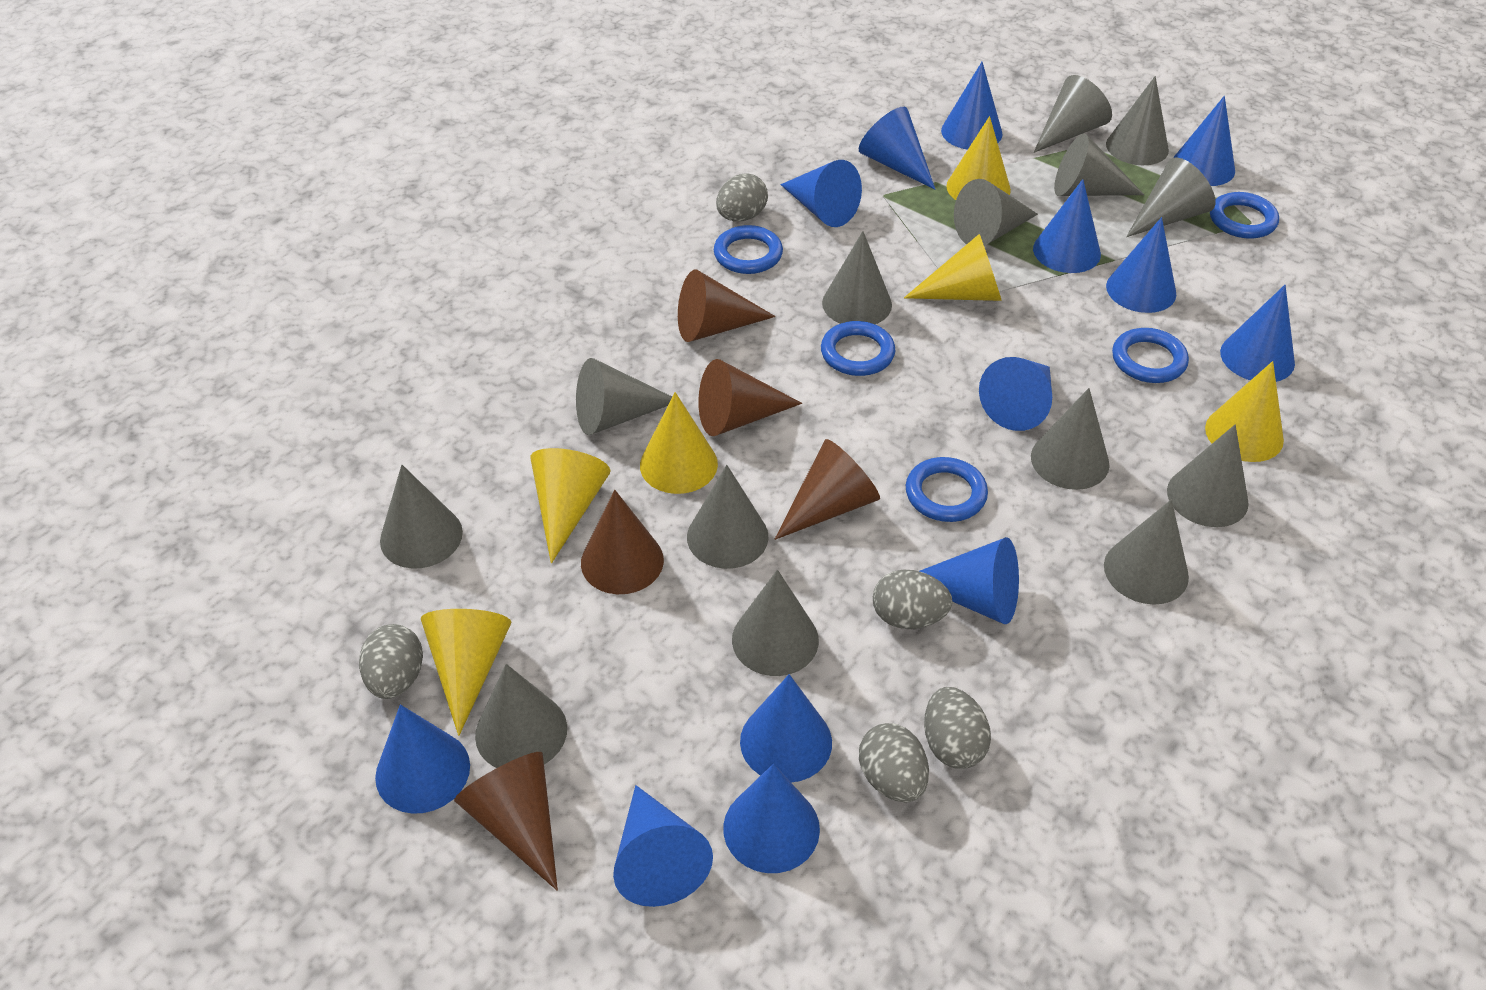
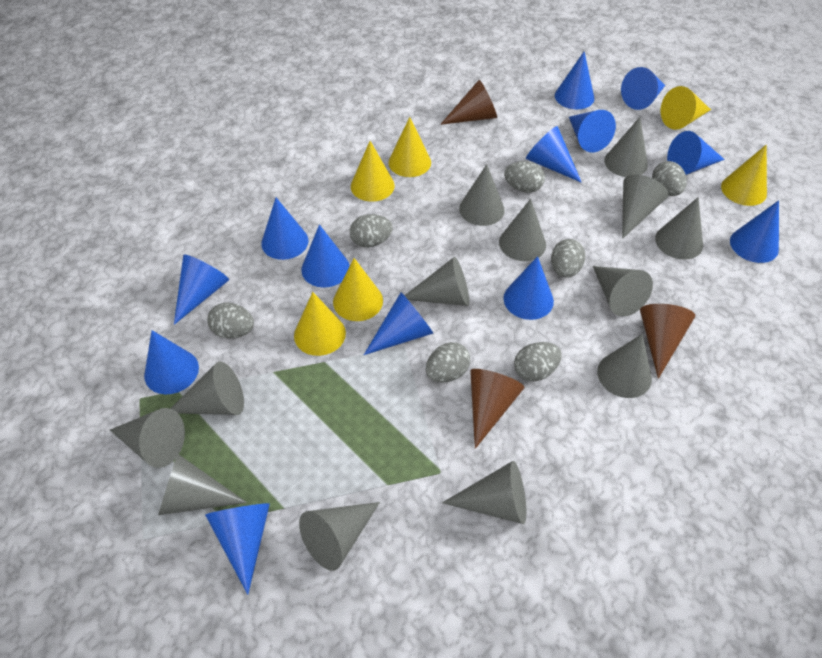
blue ring: 5 -> 0
brown cone: 5 -> 3
grey cone: 14 -> 13
grey egg: 5 -> 7

